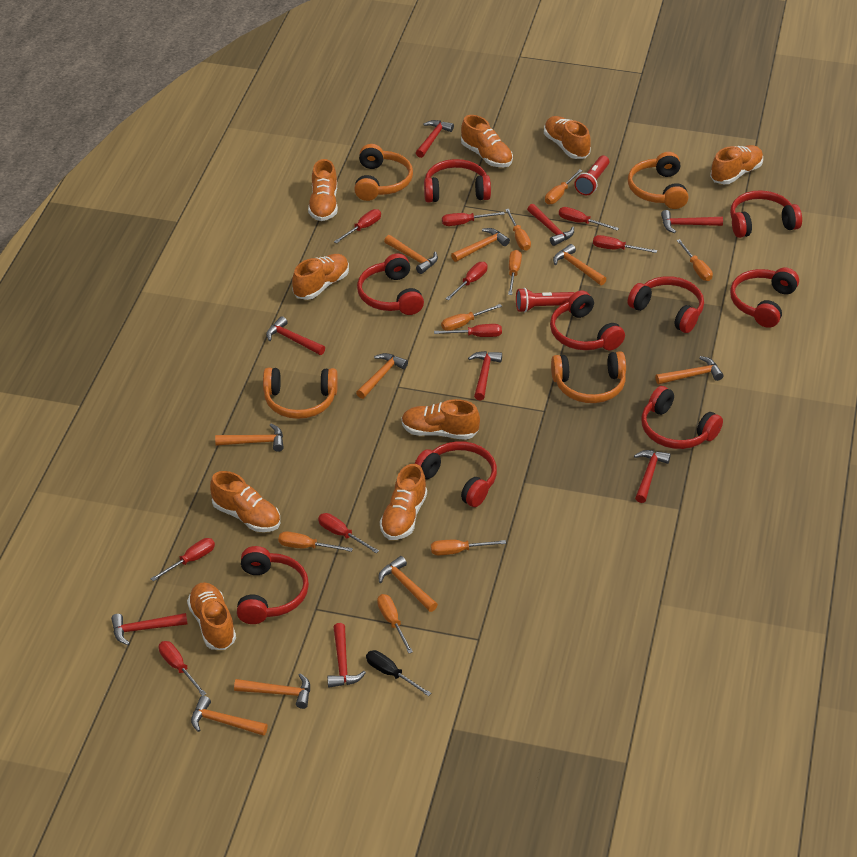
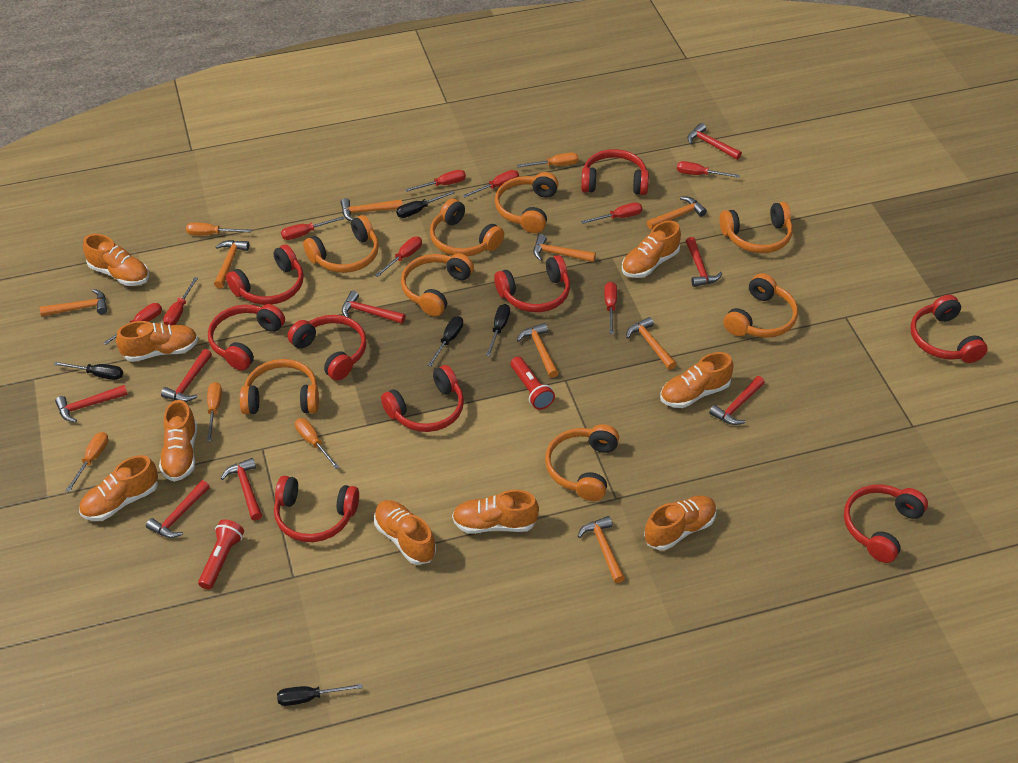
black screwdriver: 1 -> 5
orange hammer: 9 -> 8
orange headphones: 4 -> 8
orange screwdriver: 8 -> 5

